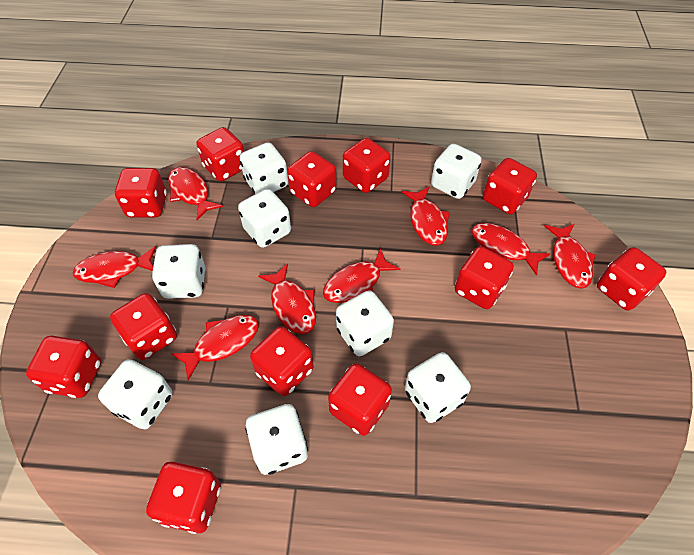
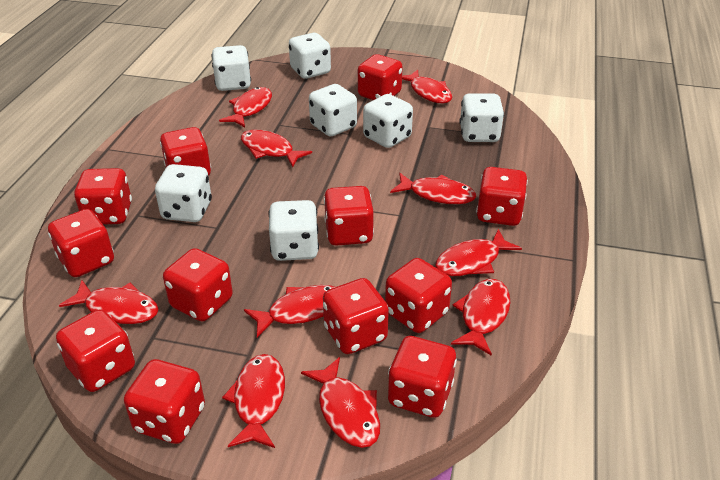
red fish: 8 -> 10
white dice: 8 -> 7

